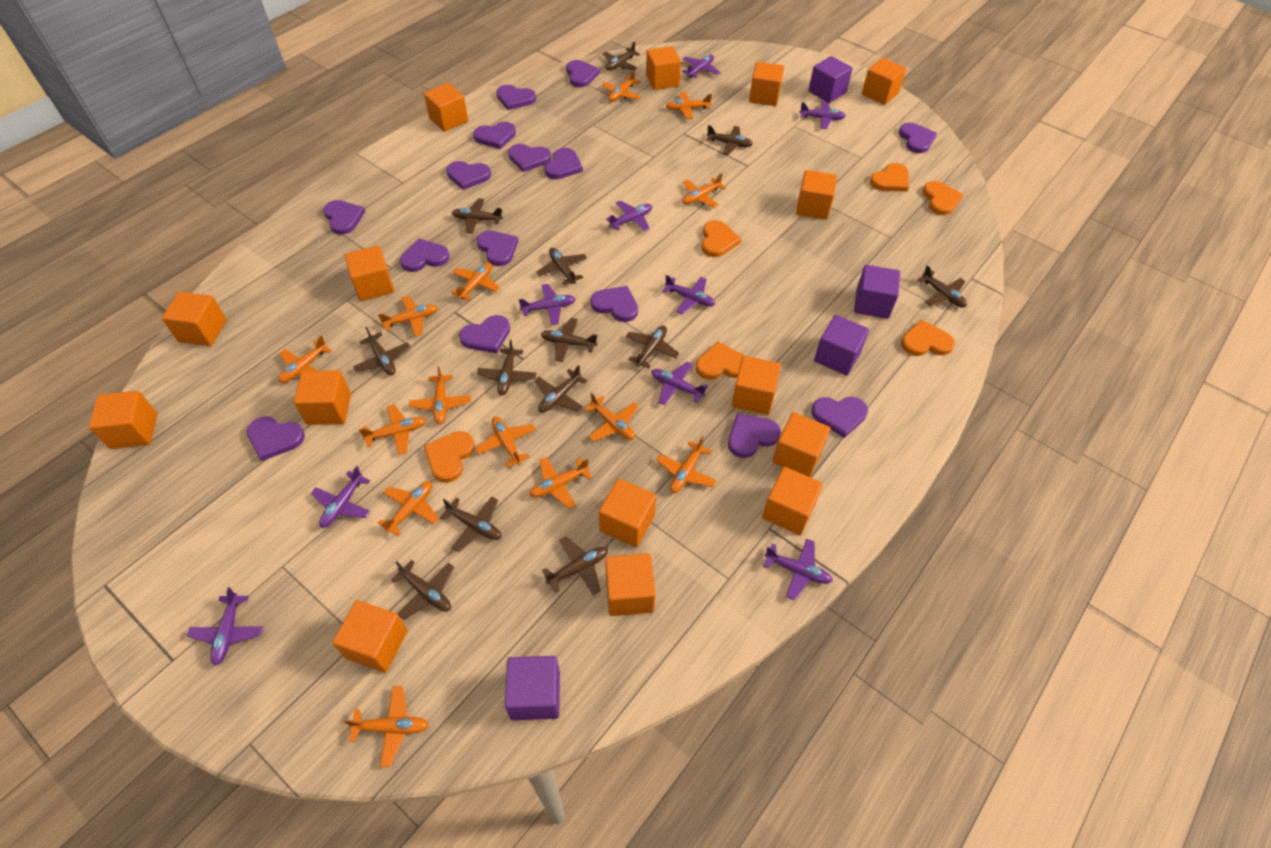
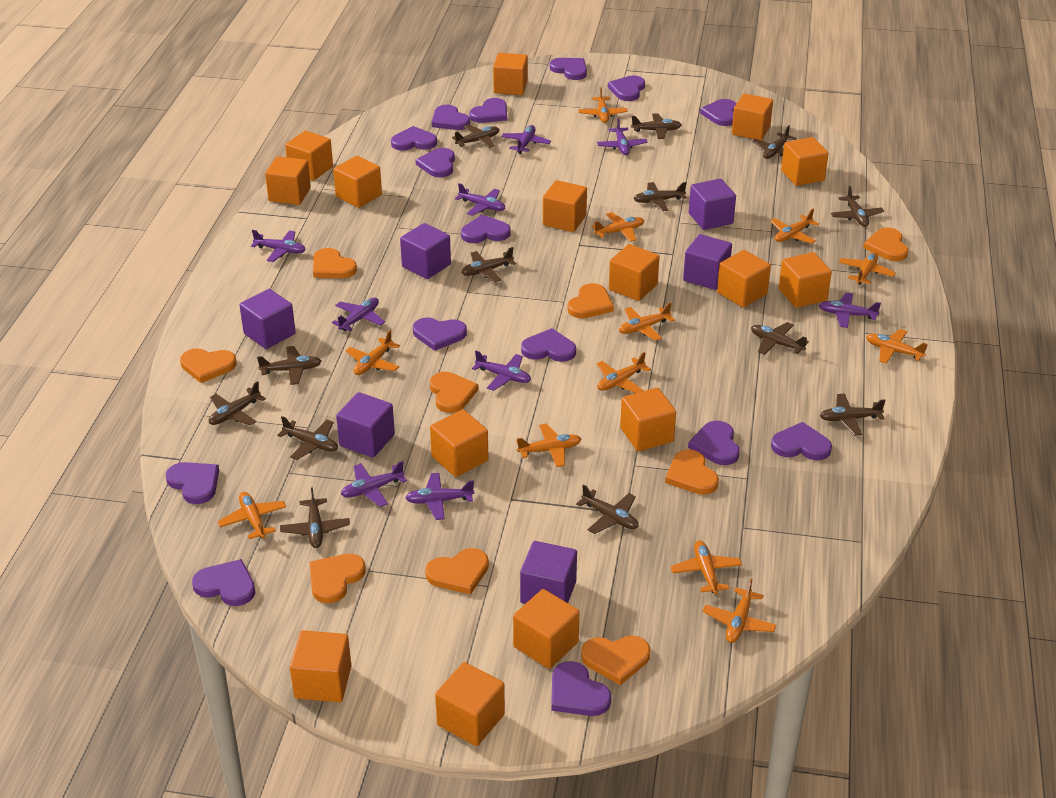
orange heart: 6 -> 9
orange plane: 14 -> 12
purple cube: 4 -> 6

